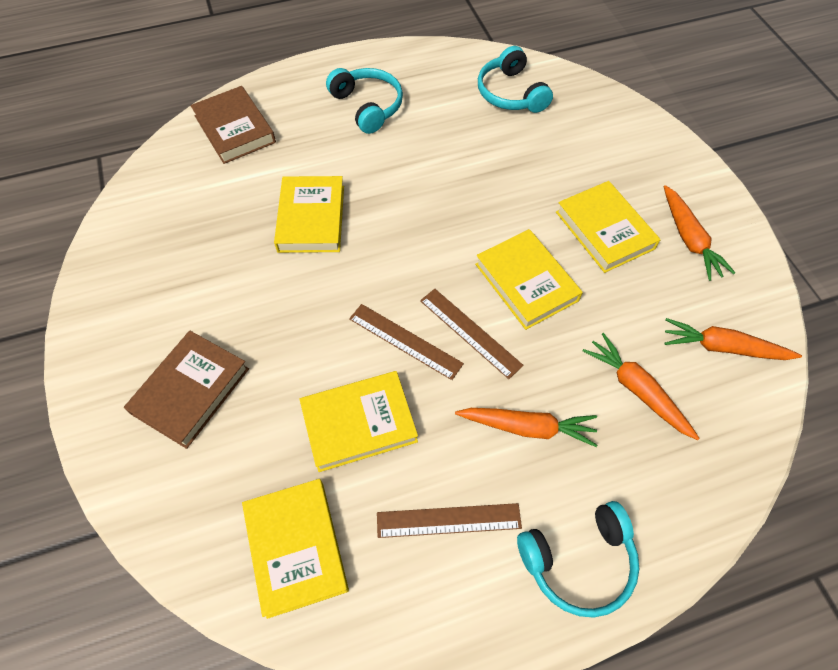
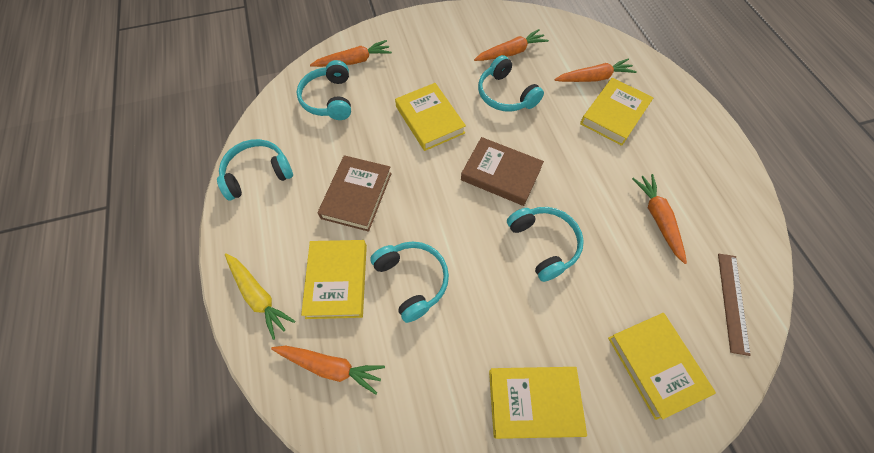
brown ruler: 3 -> 1
orange carrot: 4 -> 5
turquoise headphones: 3 -> 5
yellow carrot: 0 -> 1

